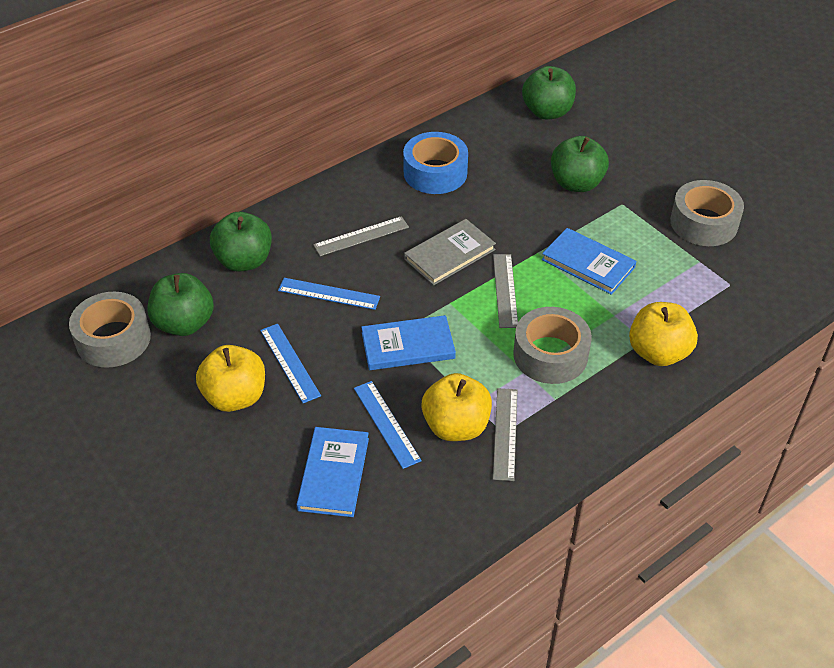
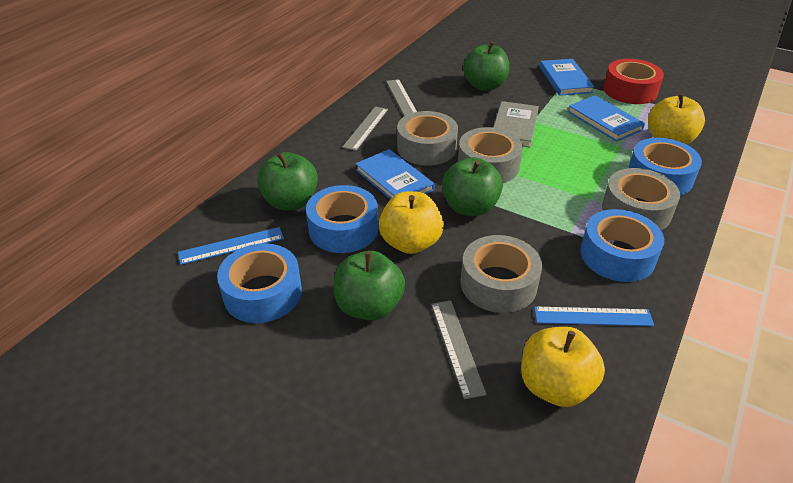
blue ruler: 3 -> 2
blue tape: 1 -> 4
grey tape: 3 -> 4
red tape: 0 -> 1

